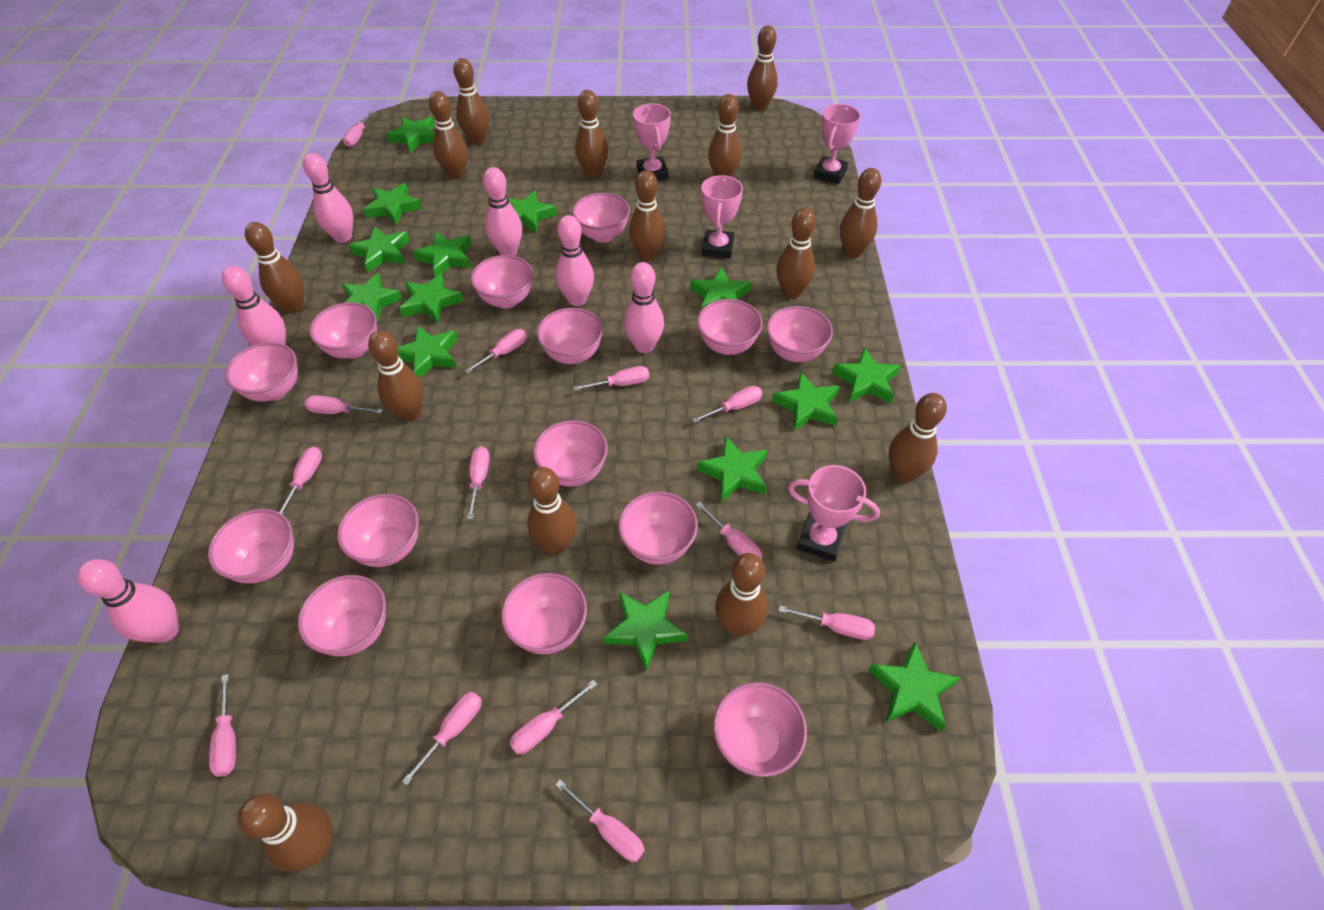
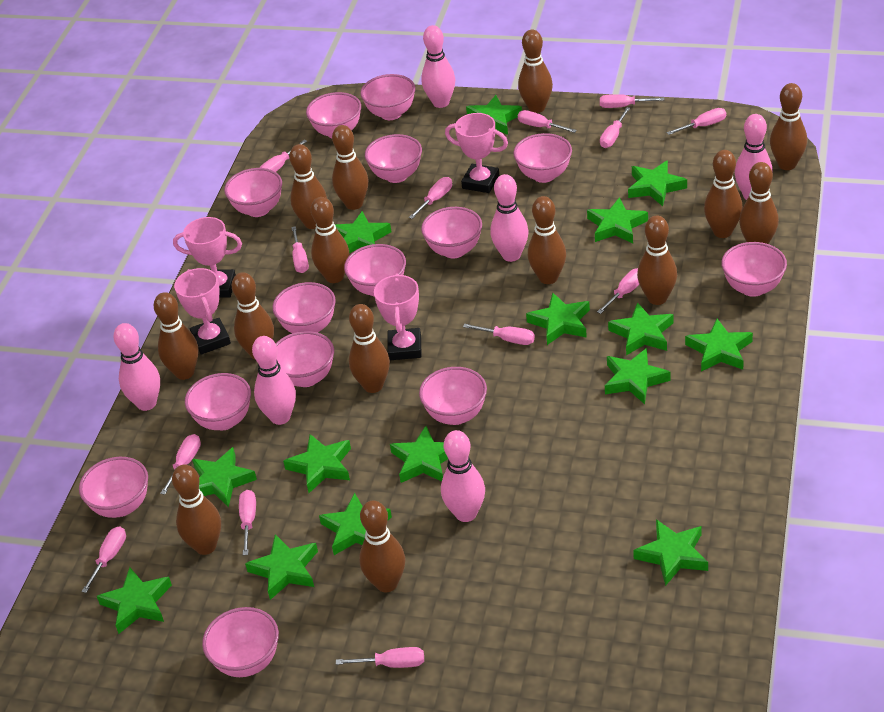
green star: 14 -> 15

